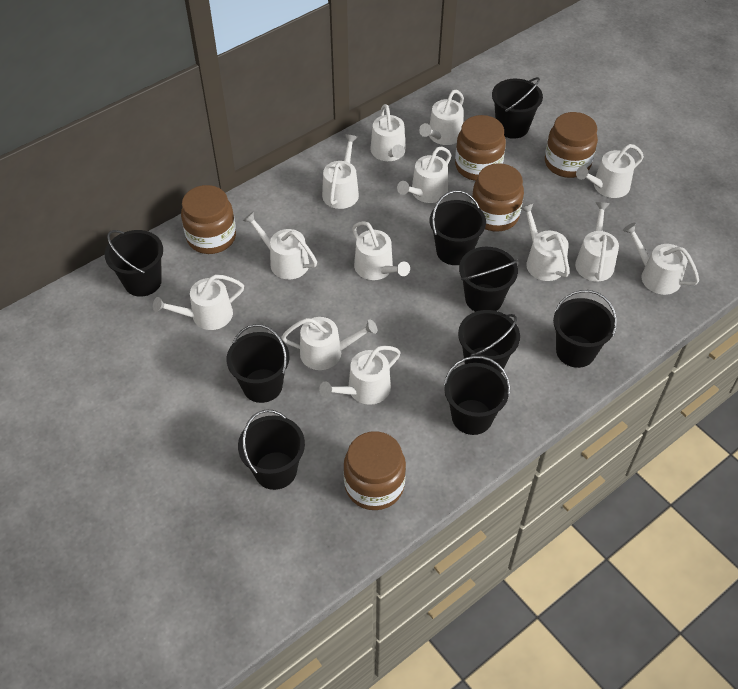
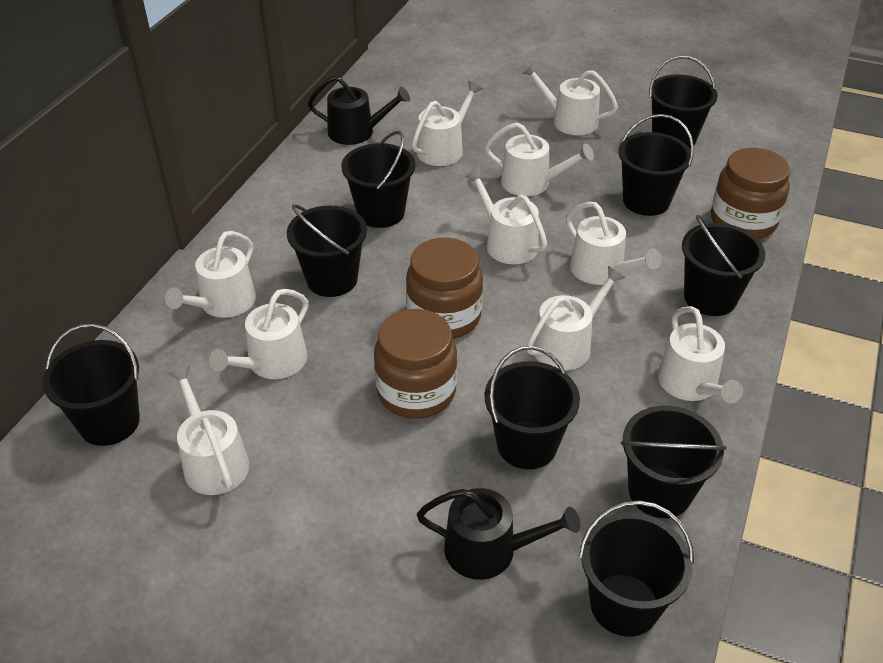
black watering can: 0 -> 2
brown jar: 5 -> 3
white watering can: 13 -> 10

